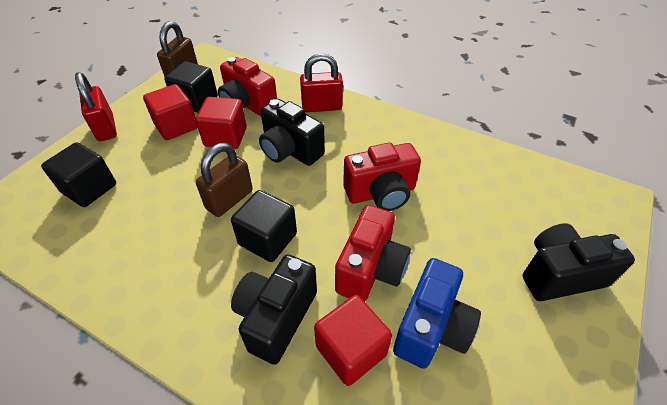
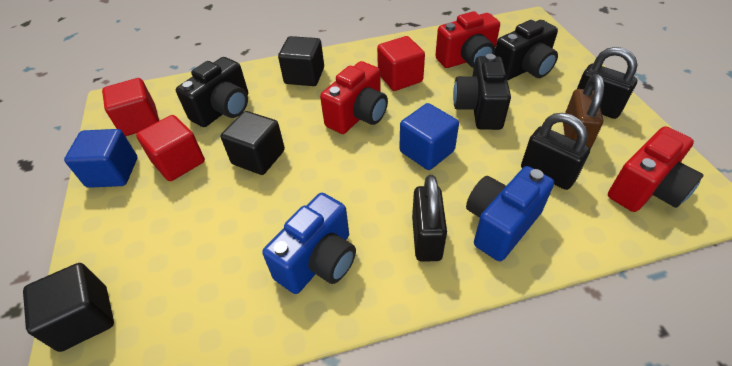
black padlock: 0 -> 3
blue camera: 1 -> 2
blue cube: 0 -> 2
brown padlock: 2 -> 1
red padlock: 2 -> 0

